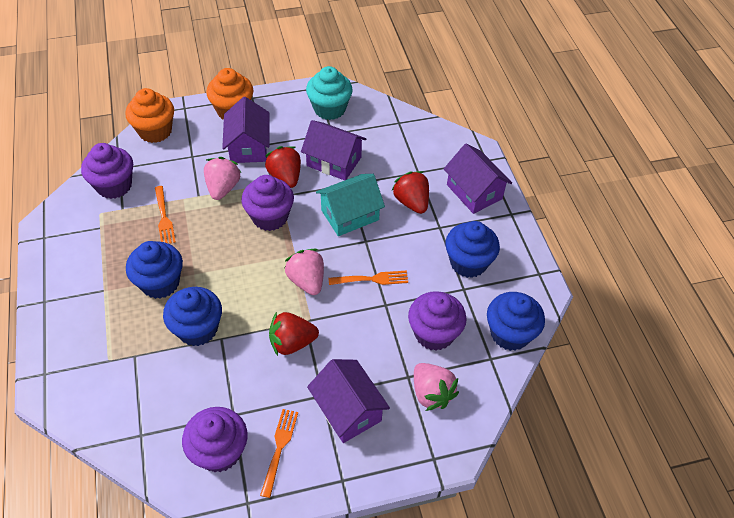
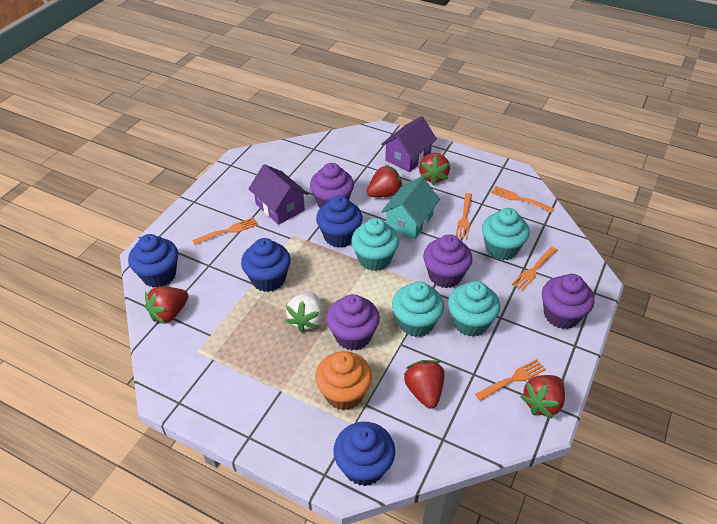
orange cupcake: 2 -> 1
orange fork: 3 -> 5
pink strawberry: 3 -> 0
purple house: 4 -> 2
red strawberry: 3 -> 5
turquoise cupcake: 1 -> 4
white strawberry: 0 -> 1

